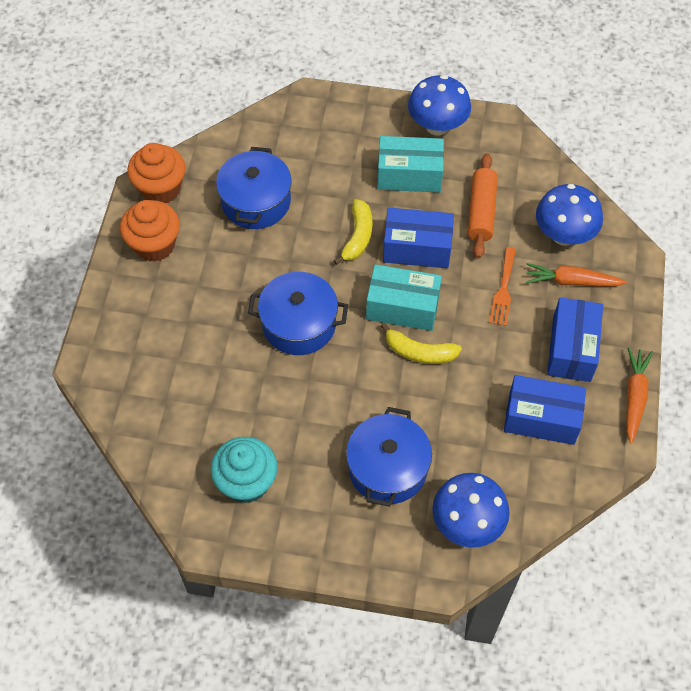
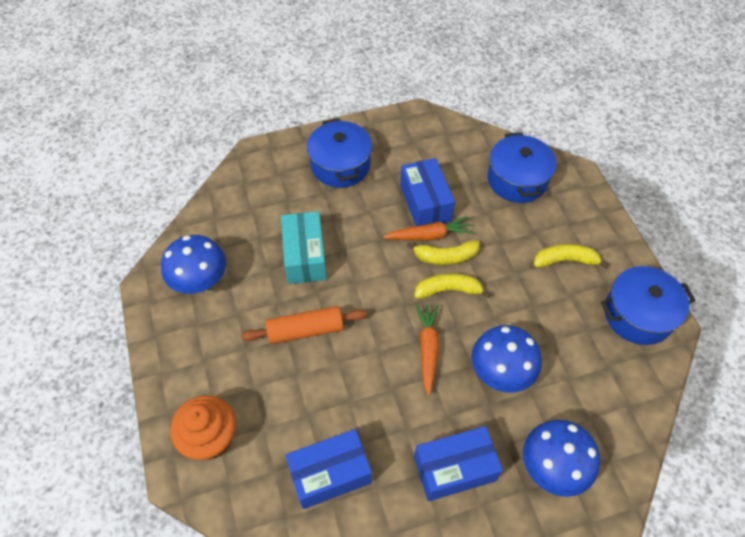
orange cupcake: 2 -> 1
orange fork: 1 -> 0
turquoise box: 2 -> 1
turquoise cupcake: 1 -> 0
yellow banana: 2 -> 3

